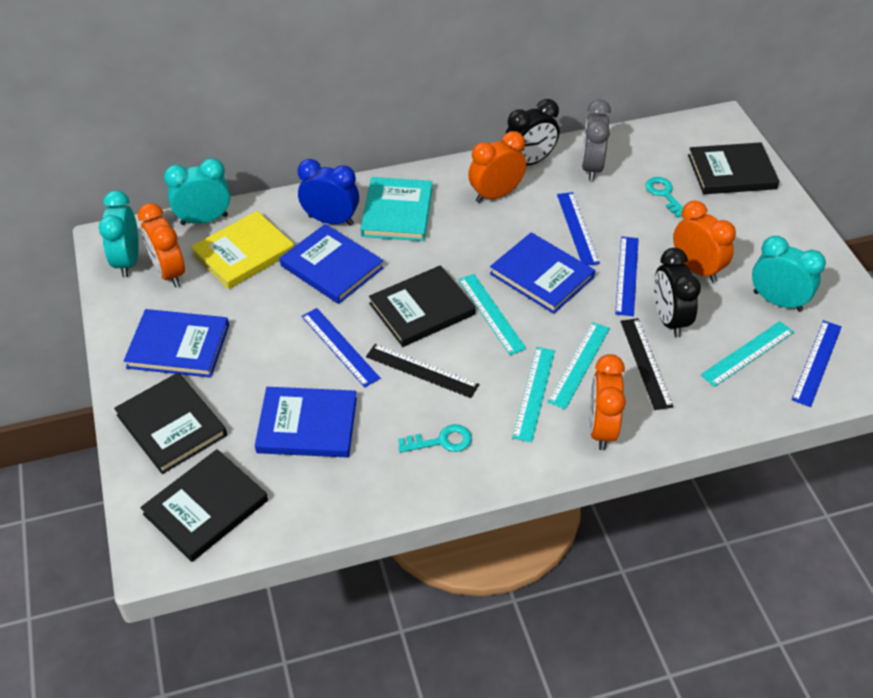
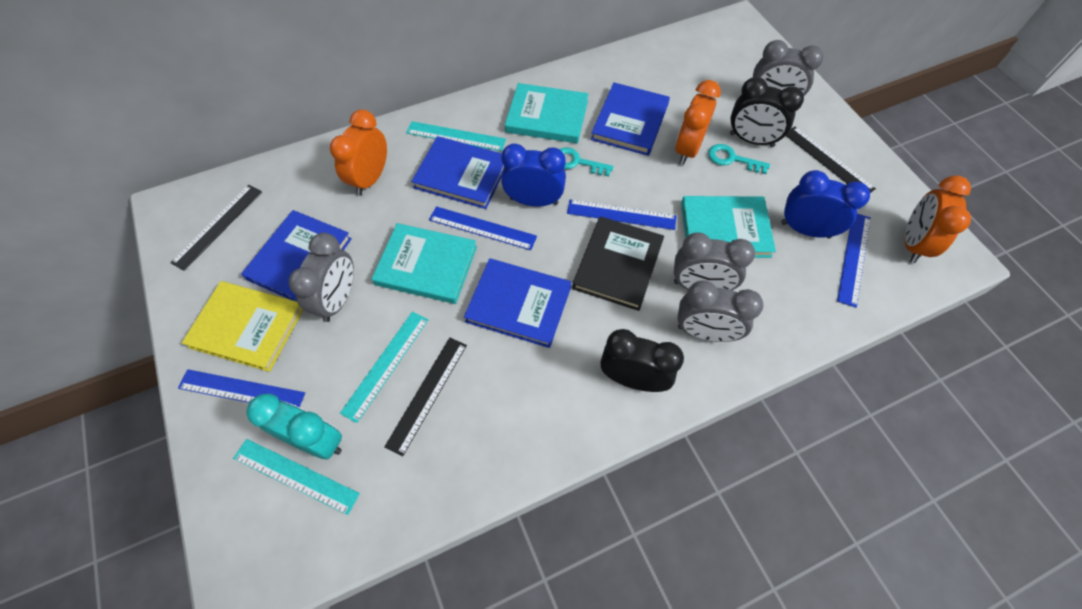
black book: 4 -> 1
black ruler: 2 -> 3
blue clock: 1 -> 2
grey clock: 1 -> 4
orange clock: 4 -> 3
turquoise book: 1 -> 3
turquoise clock: 3 -> 1
turquoise ruler: 4 -> 3

